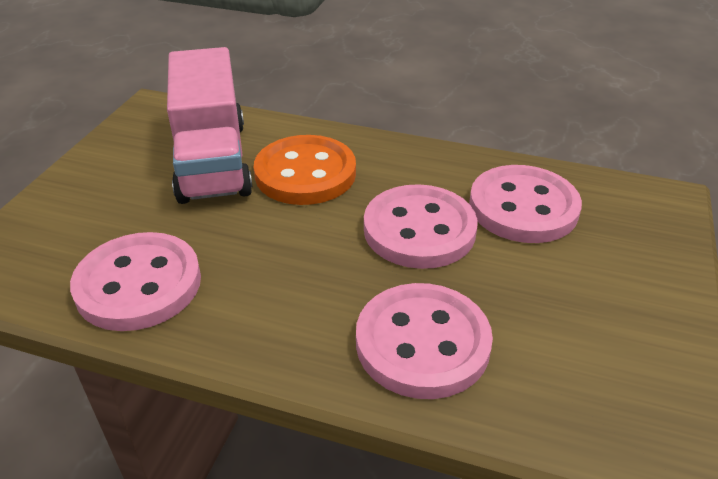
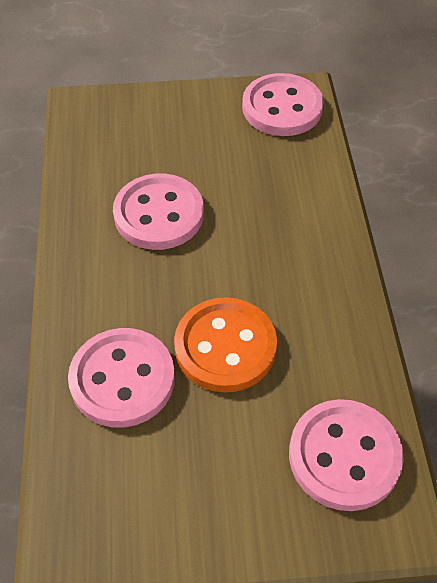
pink truck: 1 -> 0

